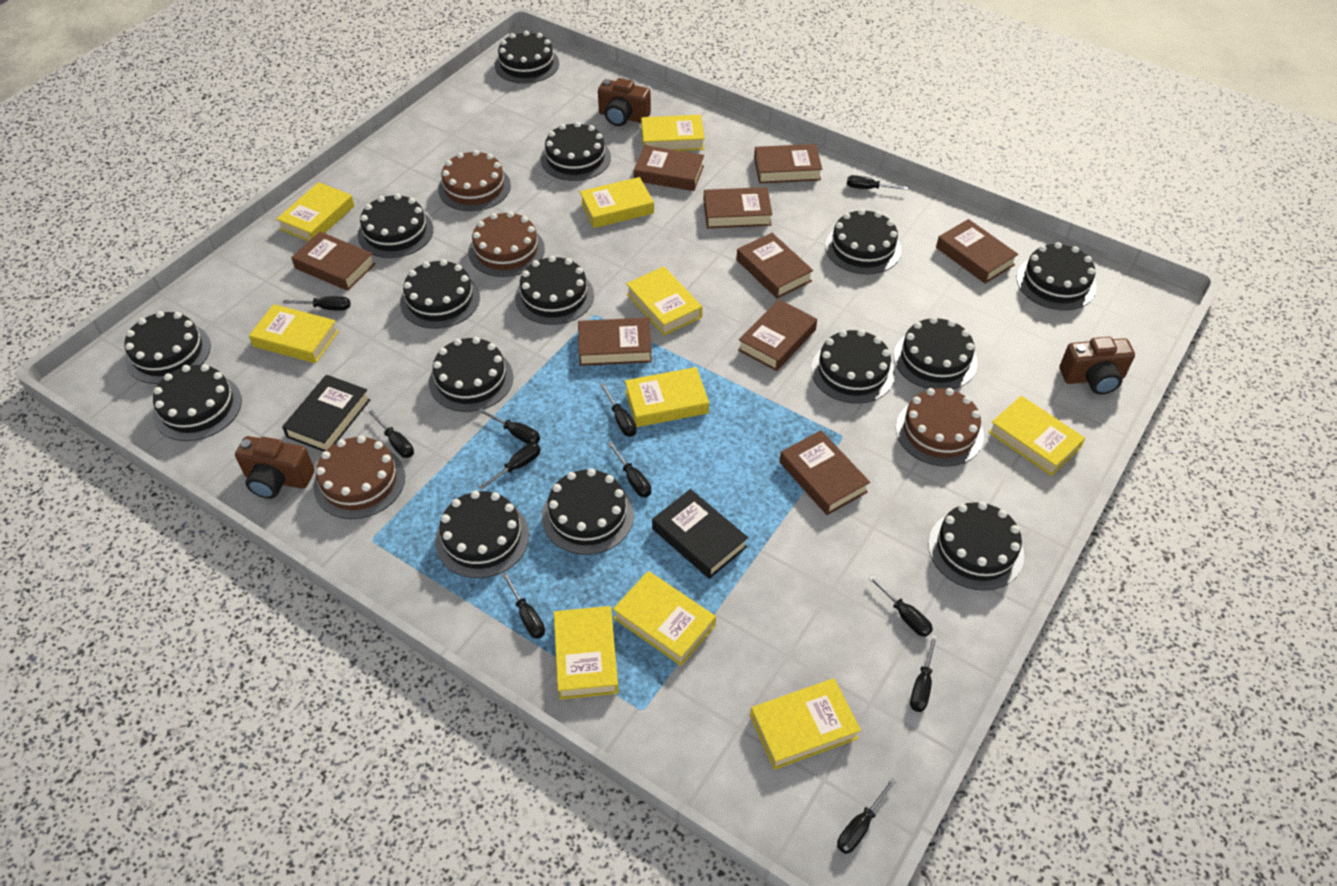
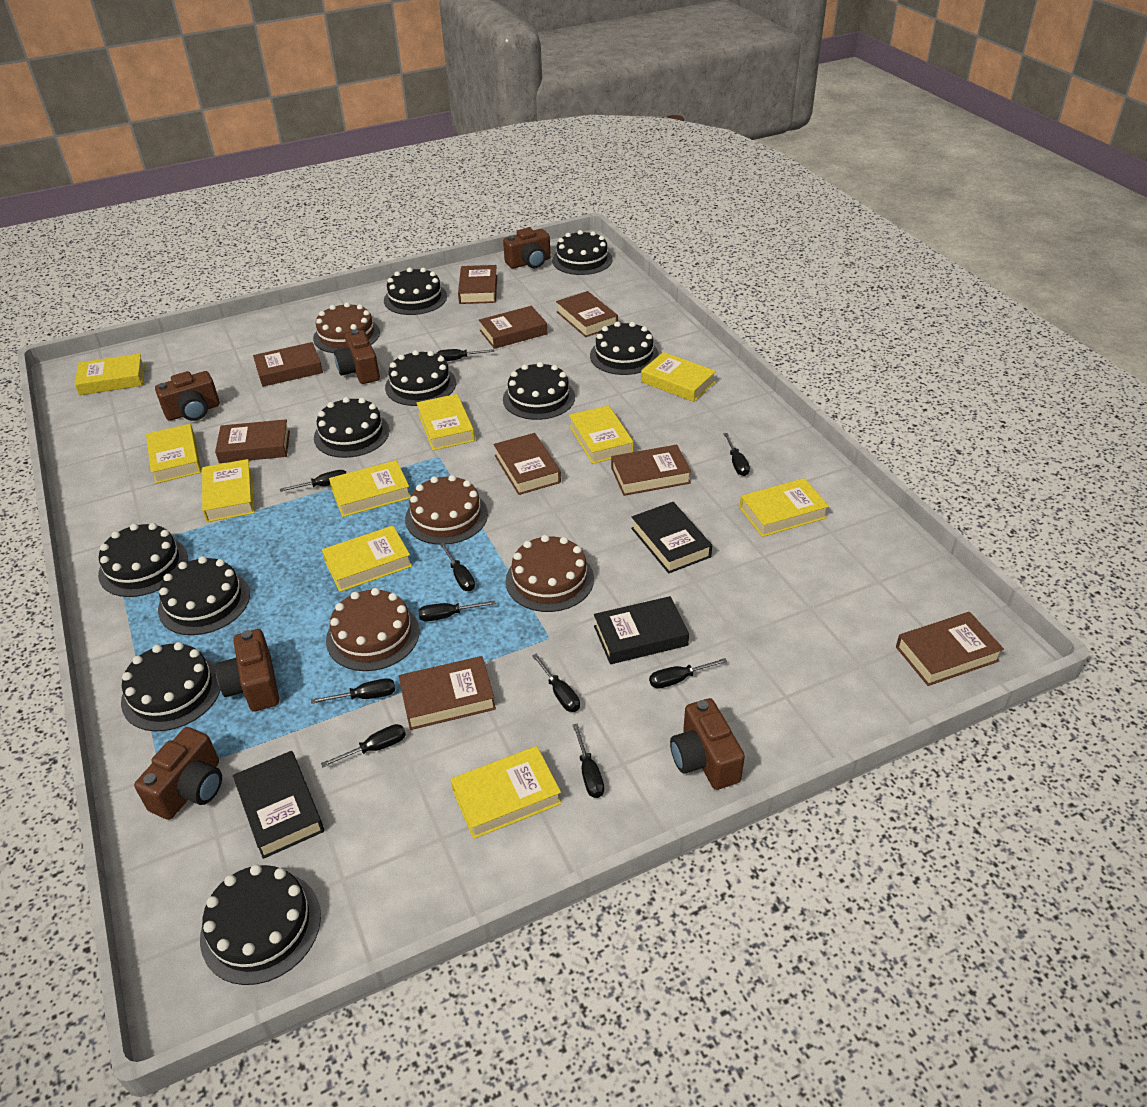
black book: 2 -> 3
black cake: 15 -> 10
black screwdriver: 11 -> 10
brown camera: 3 -> 6

